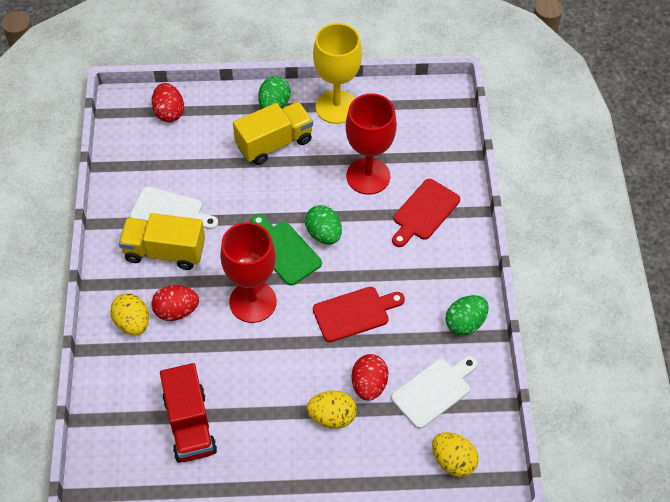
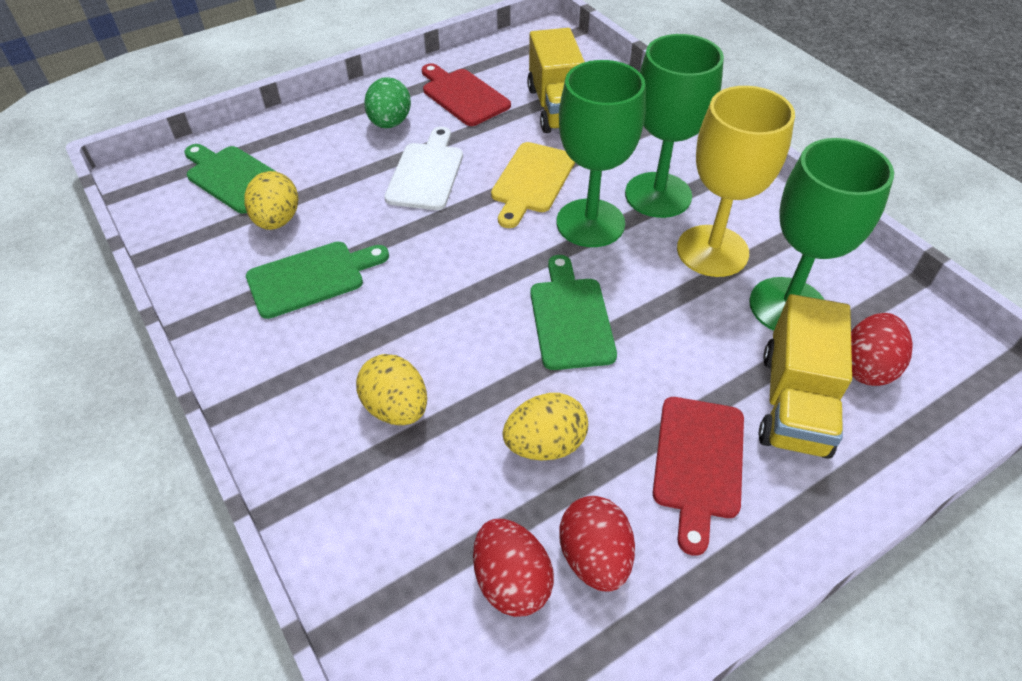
green cutting board: 1 -> 3
green egg: 3 -> 1
green goblet: 0 -> 3
red goblet: 2 -> 0
red truck: 1 -> 0
white cutting board: 2 -> 1
yellow cutting board: 0 -> 1

